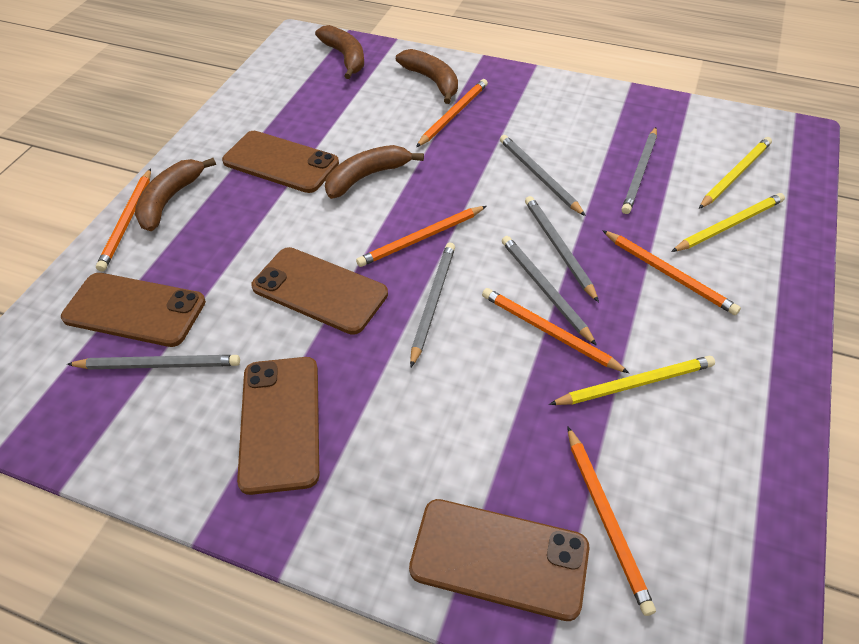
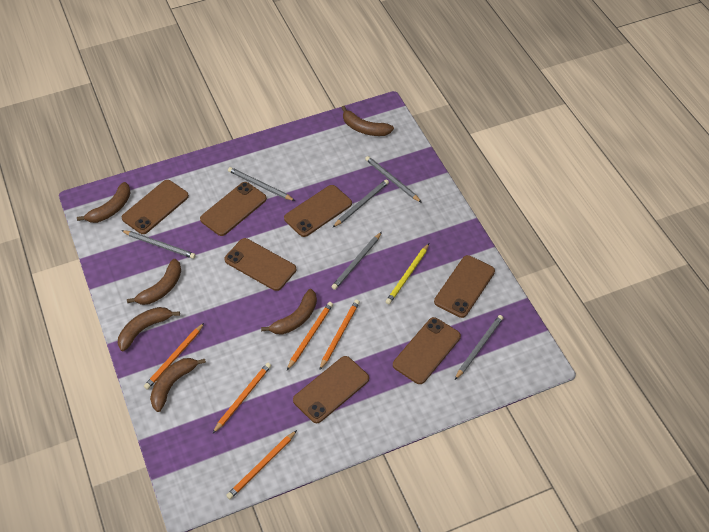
brown banana: 4 -> 6
brown phone: 5 -> 7
orange pencil: 6 -> 5
yellow pencil: 3 -> 1

